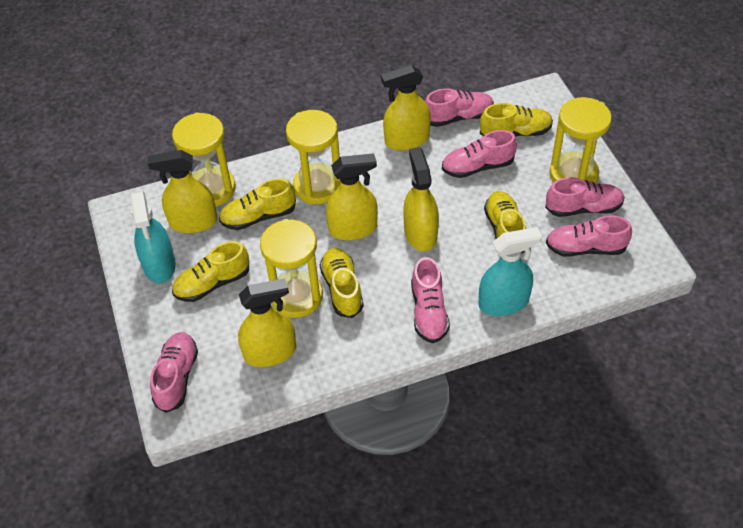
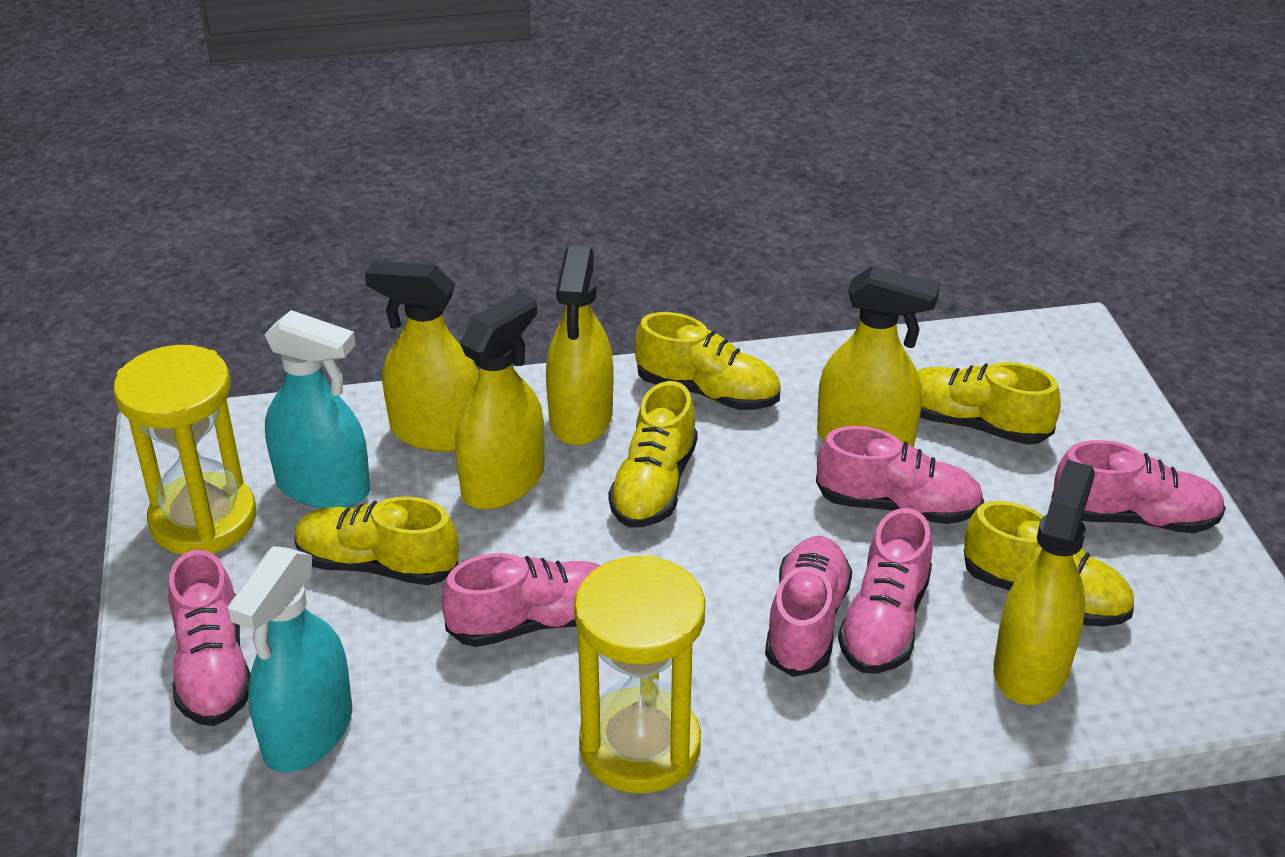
yellow hourglass: 4 -> 2

